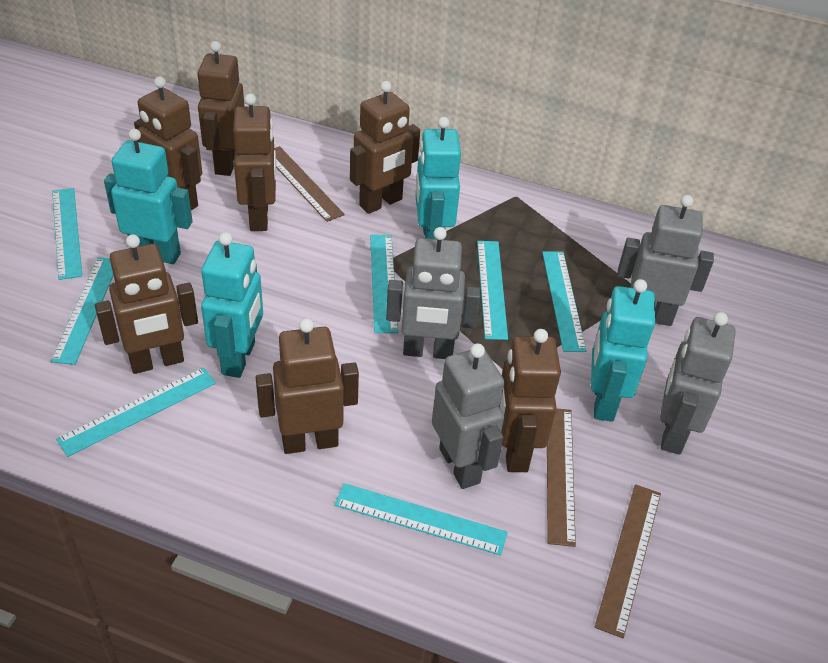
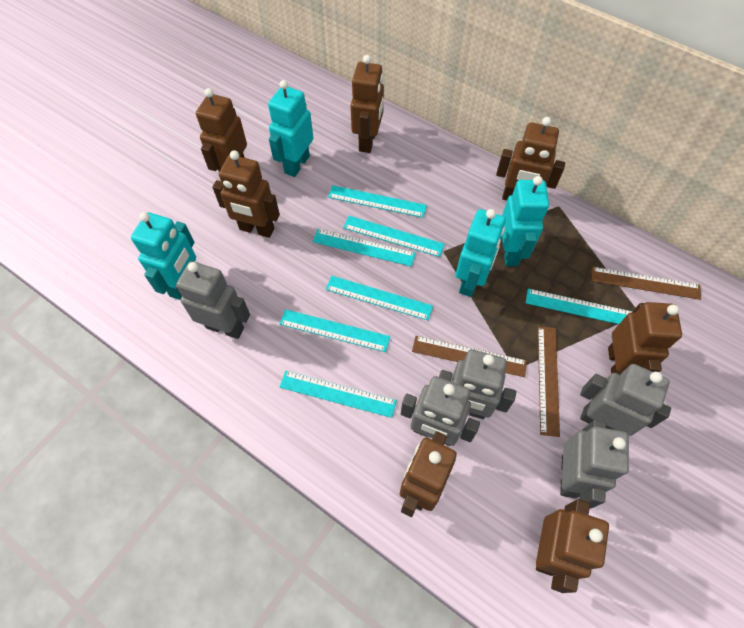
grey robot: 4 -> 5

